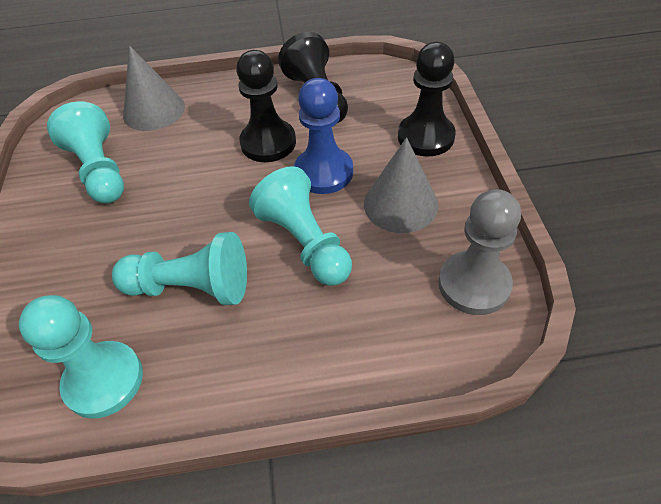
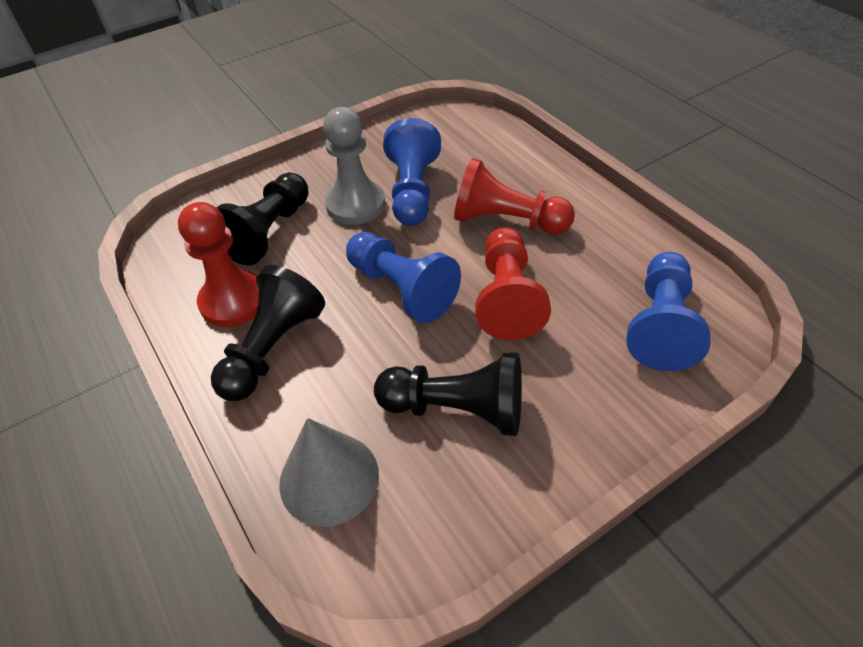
blue pawn: 1 -> 3
grey cone: 2 -> 1
red pawn: 0 -> 3
turquoise pawn: 4 -> 0

